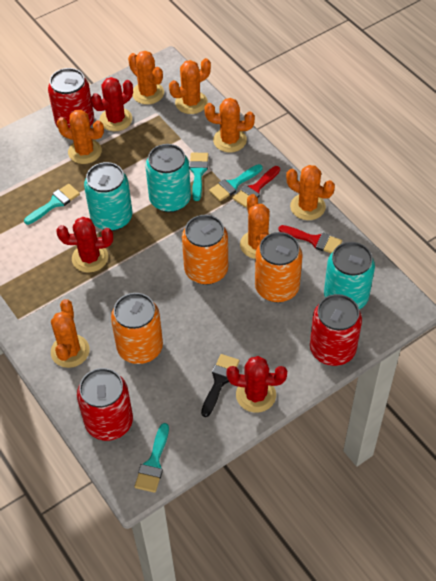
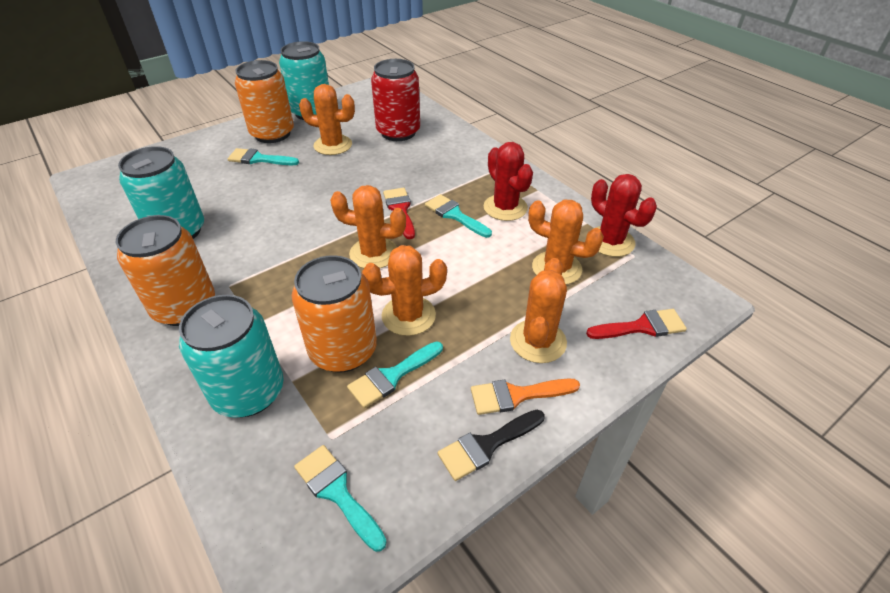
orange brush: 0 -> 1
orange cactus: 7 -> 5
red cactus: 3 -> 2
red can: 3 -> 1

